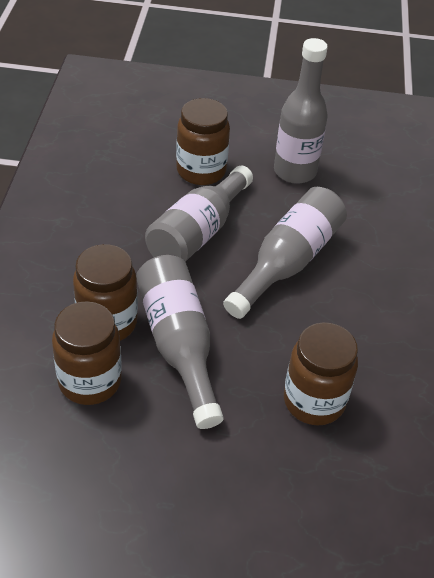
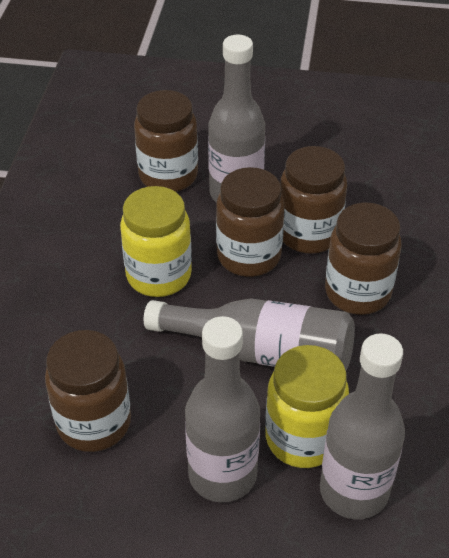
brown jar: 4 -> 5
yellow jar: 0 -> 2

